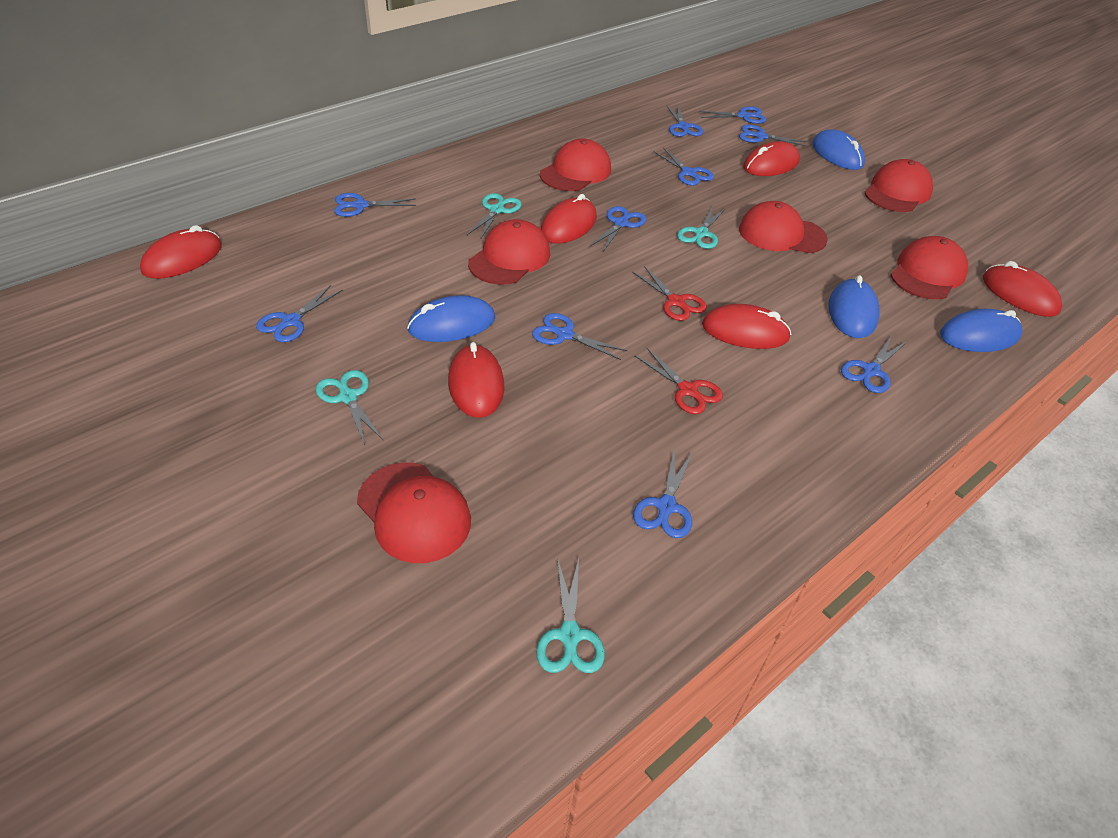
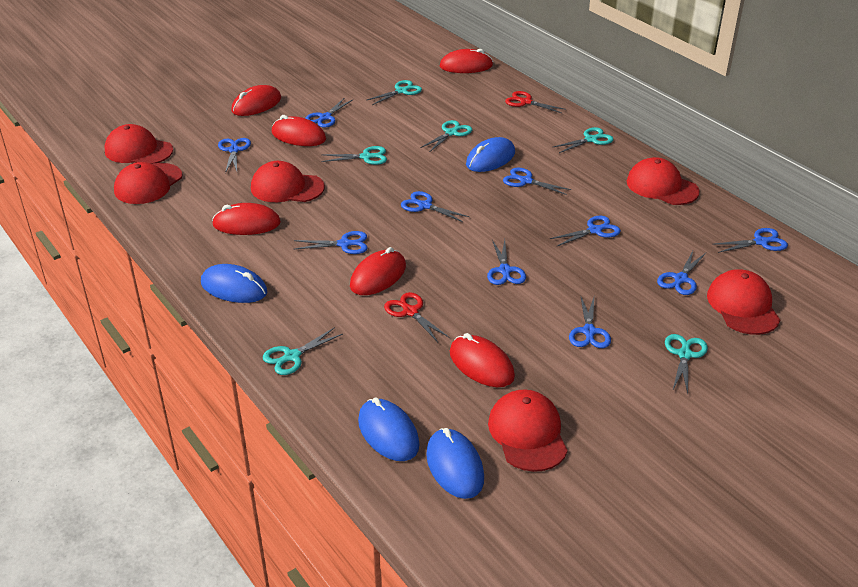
turquoise scissors: 4 -> 6

